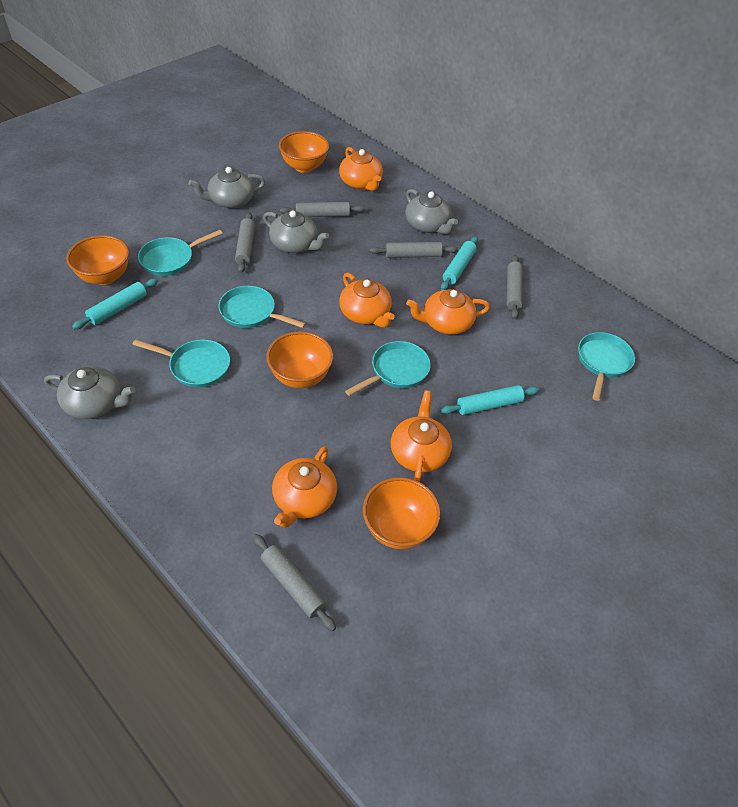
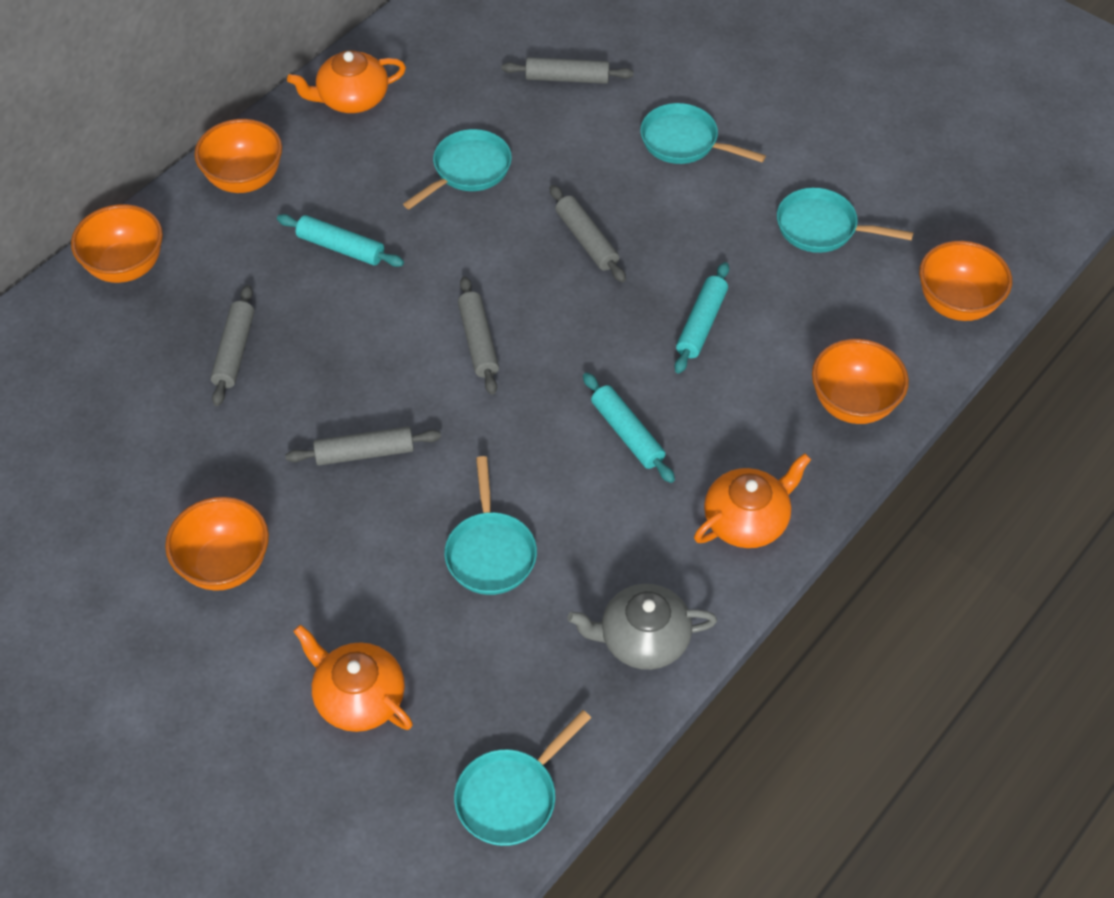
grey teapot: 4 -> 1
orange bowl: 4 -> 5
orange teapot: 5 -> 3

